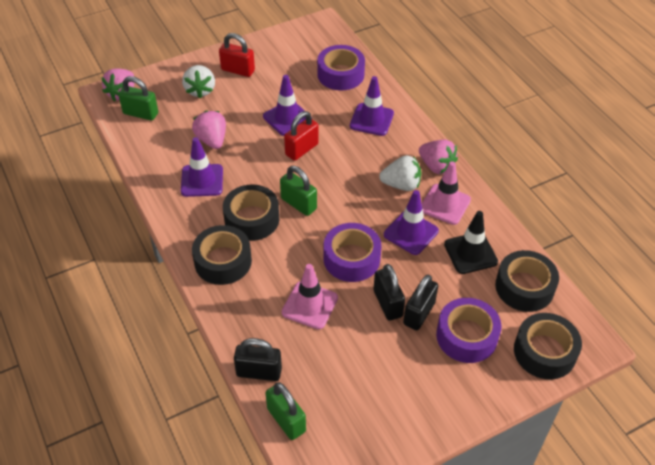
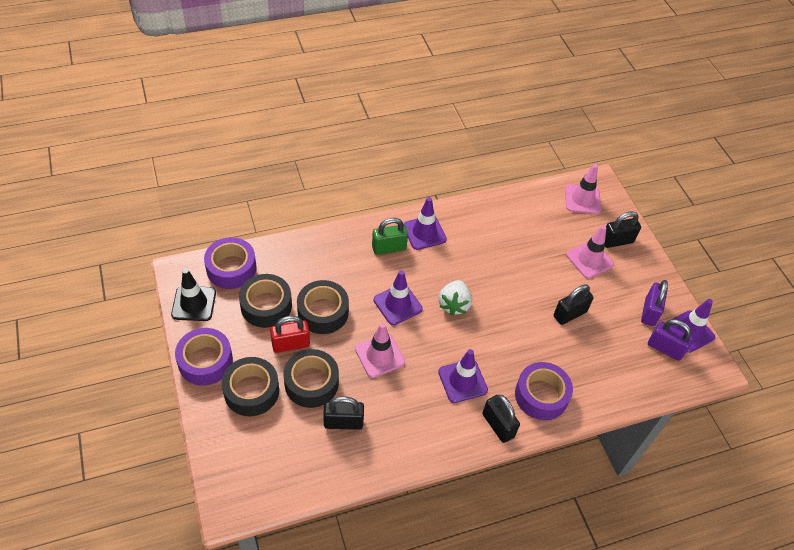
black padlock: 3 -> 4
green padlock: 3 -> 1
pink strawberry: 3 -> 0
pink traffic cone: 2 -> 3
purple padlock: 0 -> 2
red padlock: 2 -> 1
white strawberry: 2 -> 1

